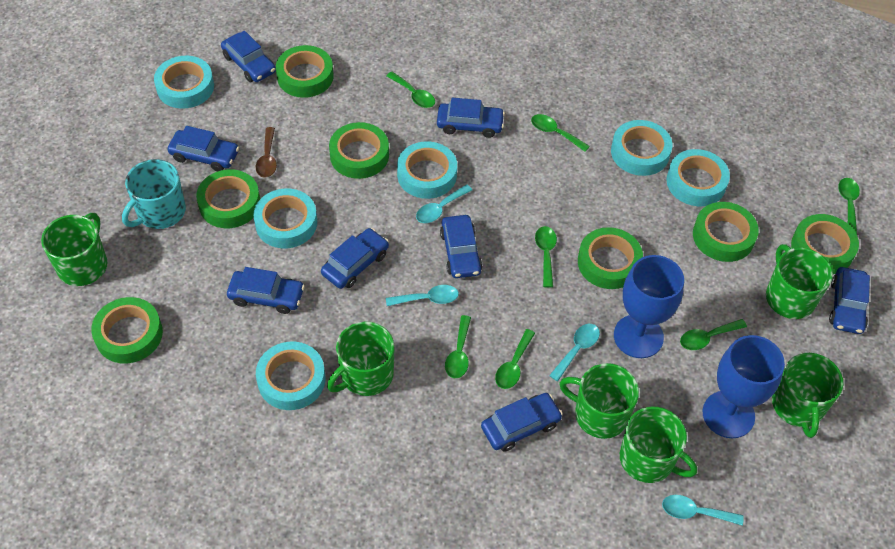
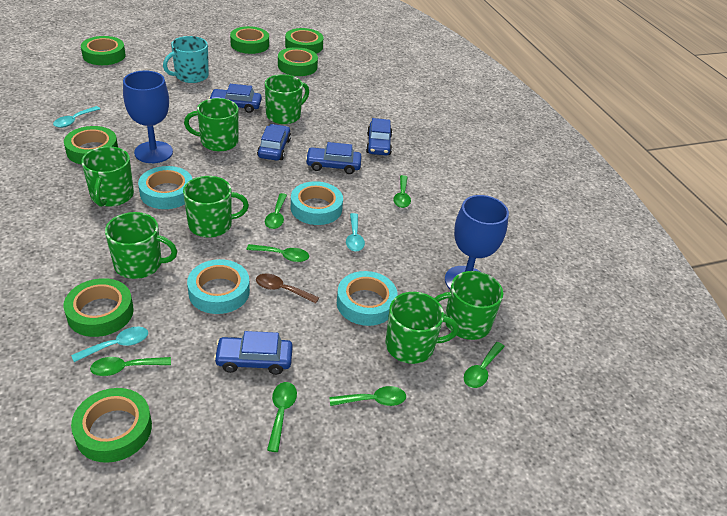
blue car: 8 -> 5
green mug: 6 -> 7
turquoise spoon: 4 -> 3
turquoise tape: 6 -> 4

